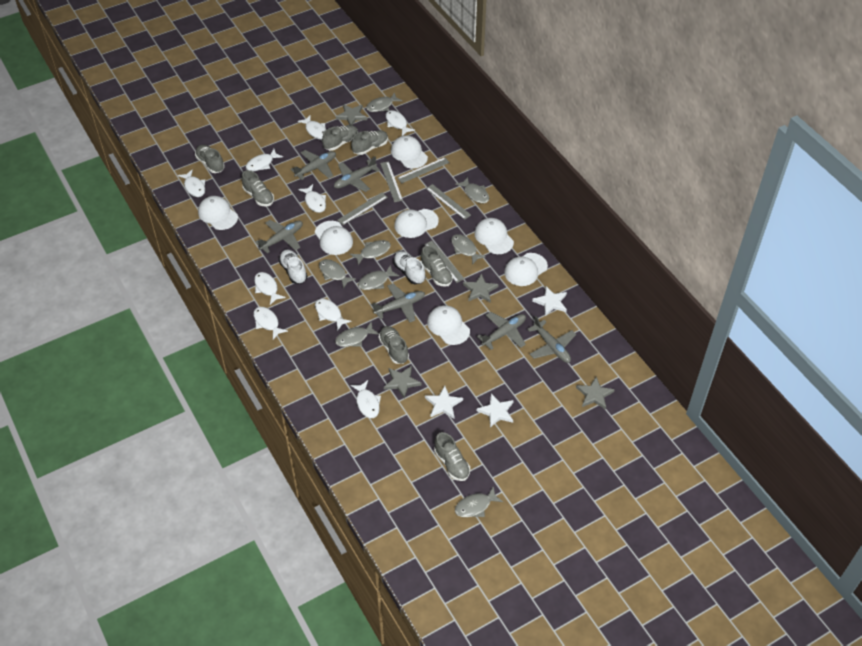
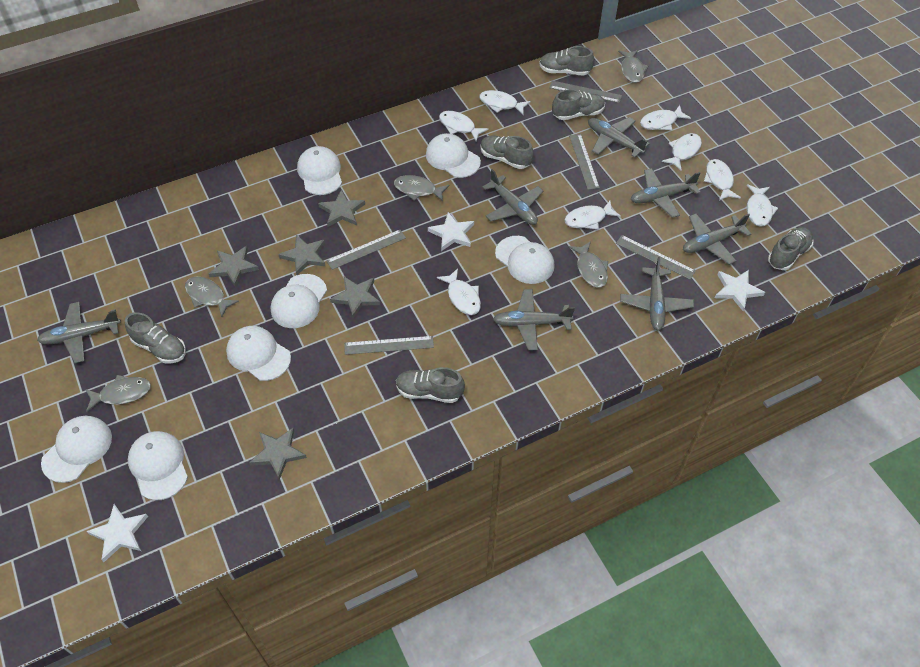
grey fish: 8 -> 5
grey plane: 6 -> 7
grey shoe: 7 -> 6
grey star: 4 -> 5
white fish: 9 -> 8
white shoe: 2 -> 0

